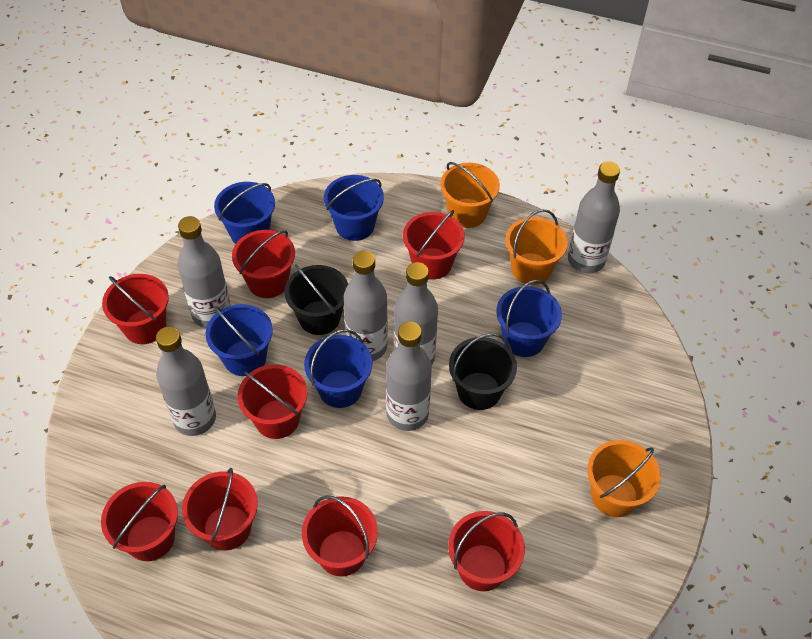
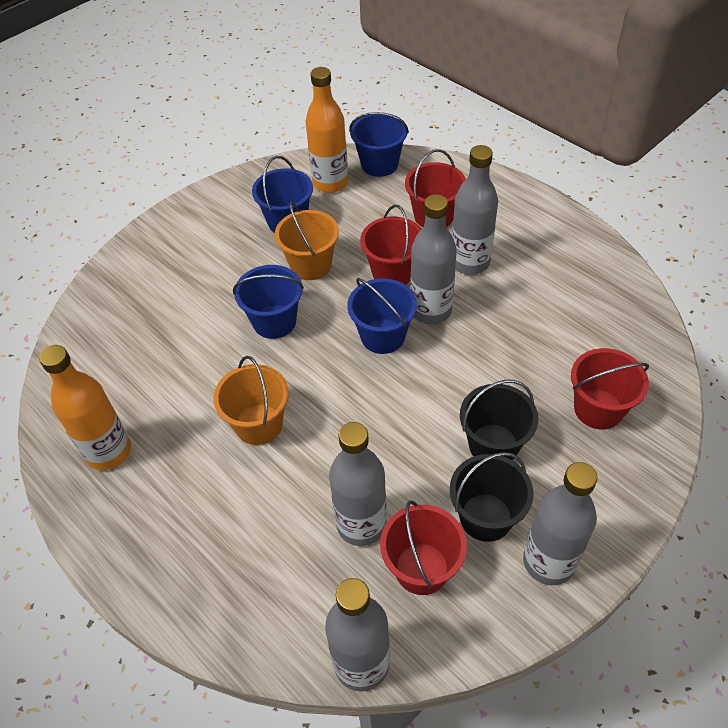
blue bucket: 5 -> 4
grey bottle: 6 -> 5
orange bottle: 0 -> 2
orange bucket: 3 -> 2
red bucket: 8 -> 4

